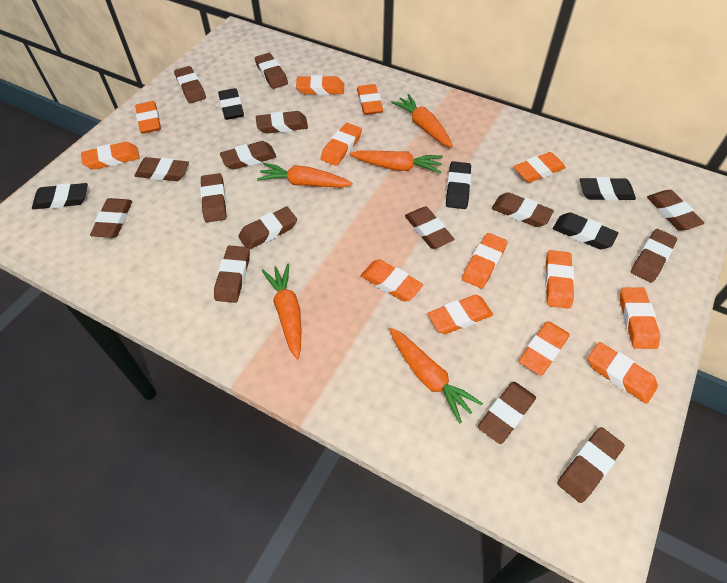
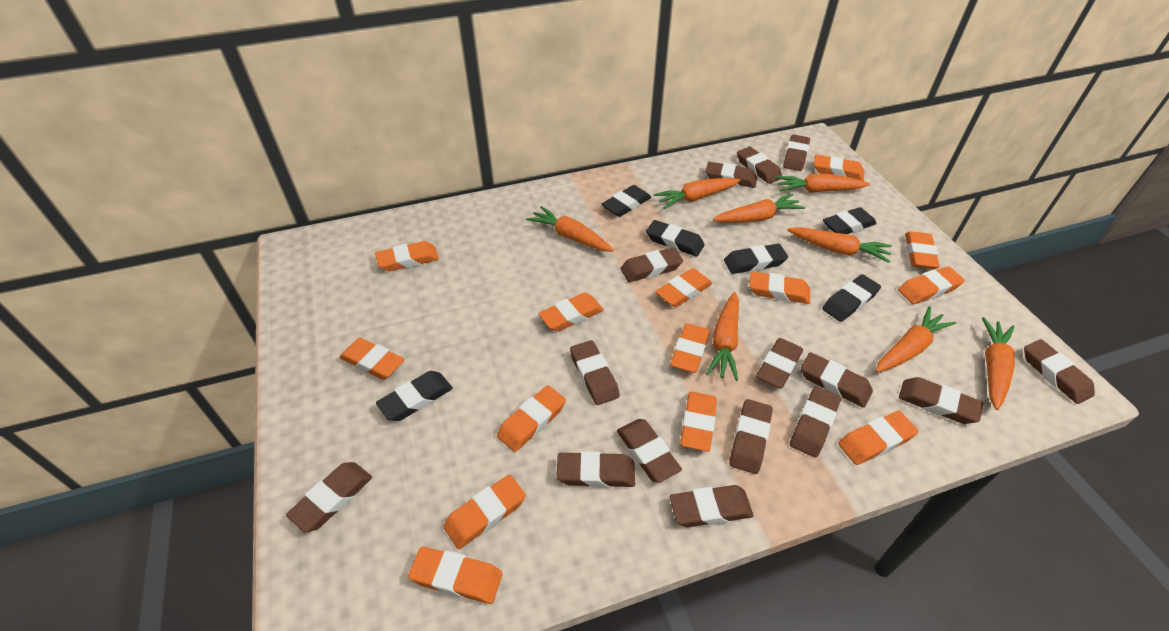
black eraser: 5 -> 6
orange carrot: 5 -> 8
orange eraser: 13 -> 14

